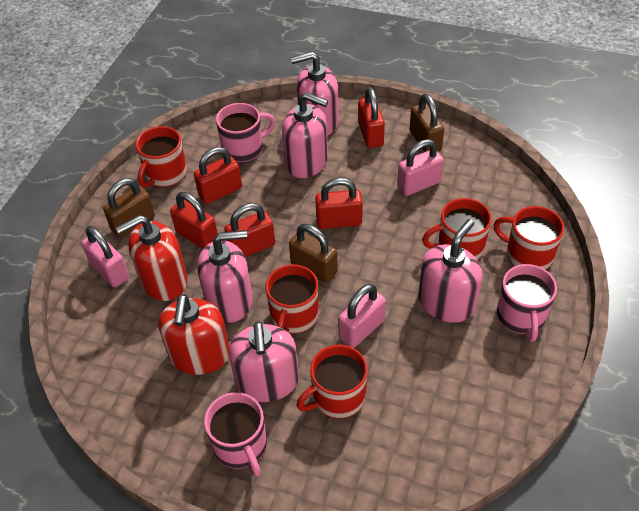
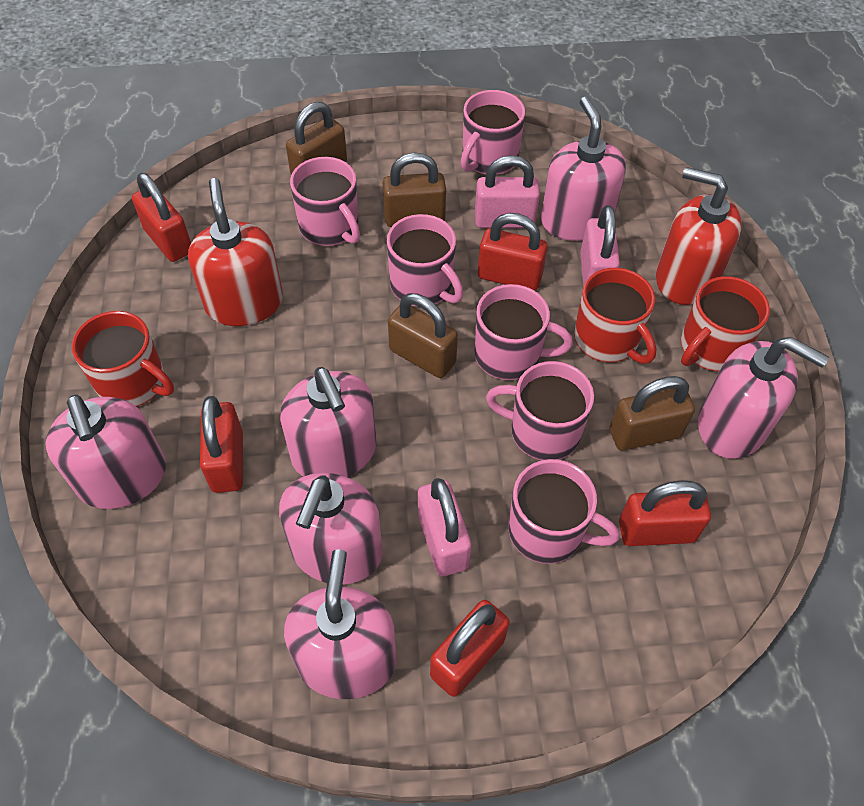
brown padlock: 3 -> 4
pink mug: 3 -> 6
pink soap dispenser: 5 -> 6
red mug: 5 -> 3

